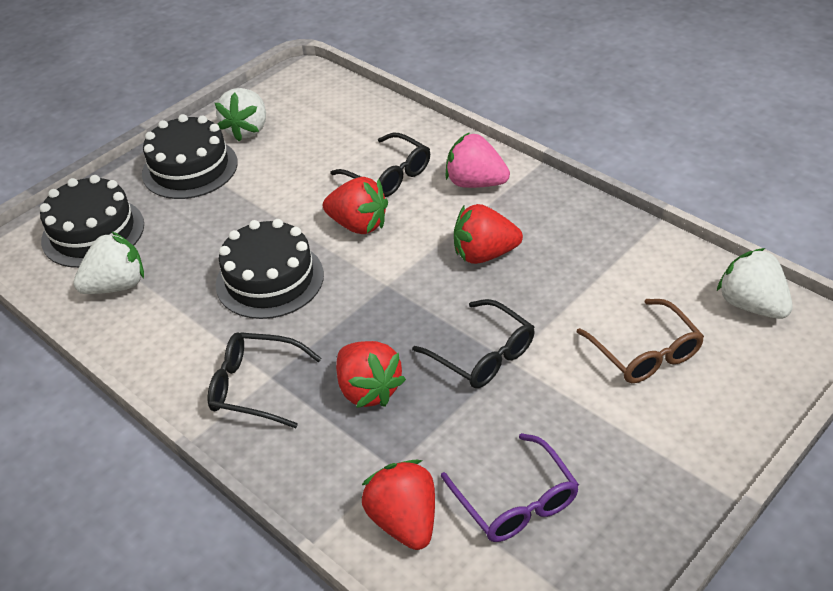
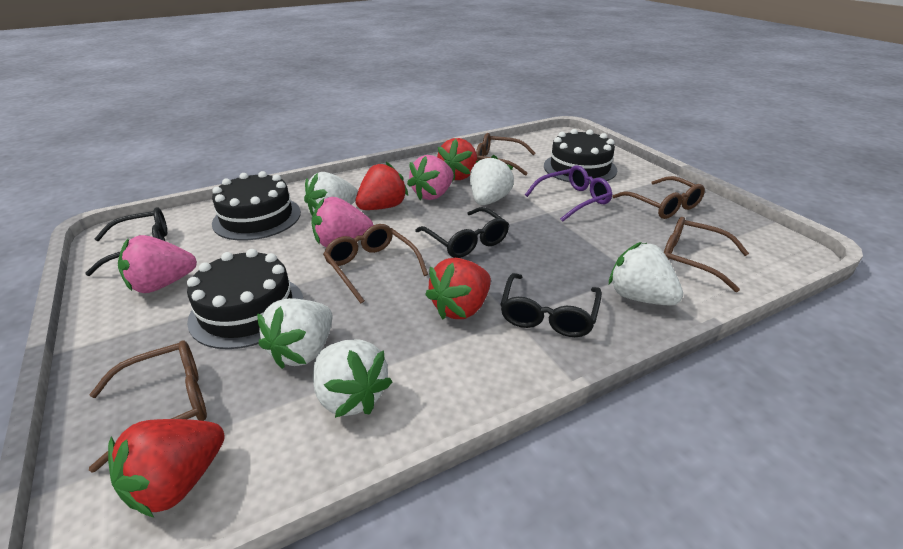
brown glasses: 1 -> 5
pink strawberry: 1 -> 3
white strawberry: 3 -> 5

